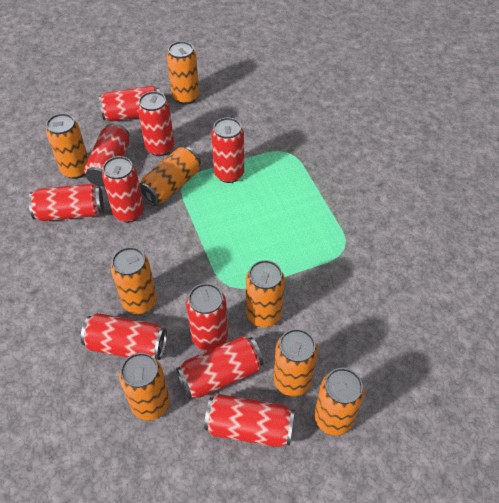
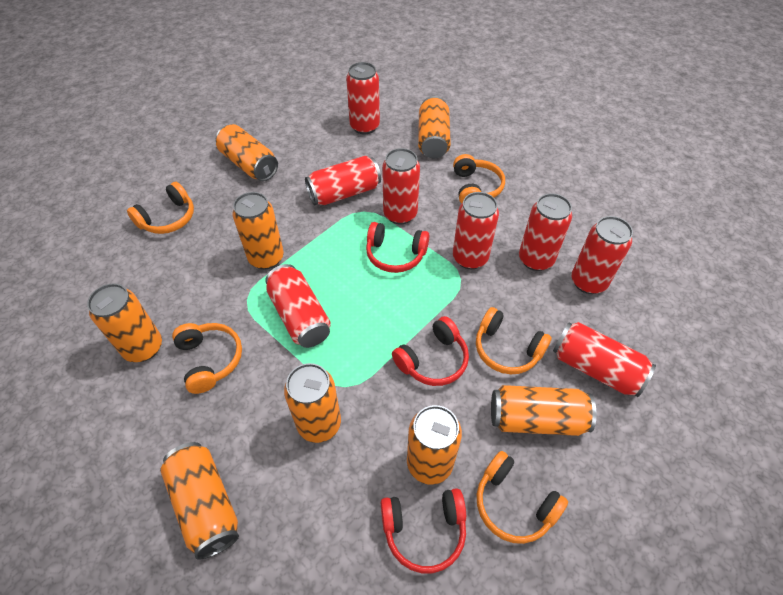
orange headphones: 0 -> 5
red can: 10 -> 8
red headphones: 0 -> 3

